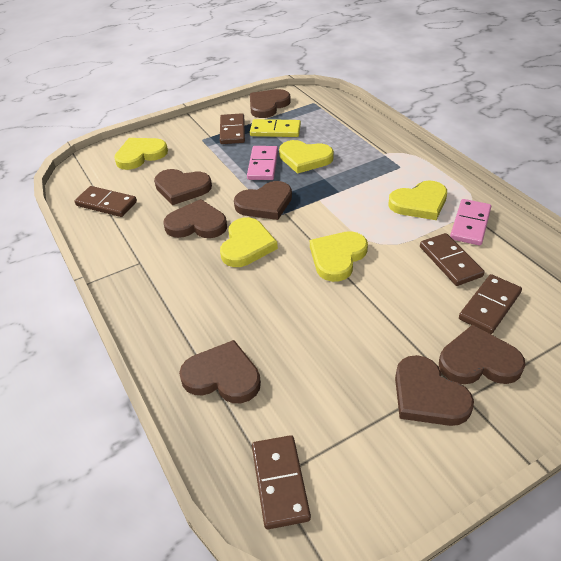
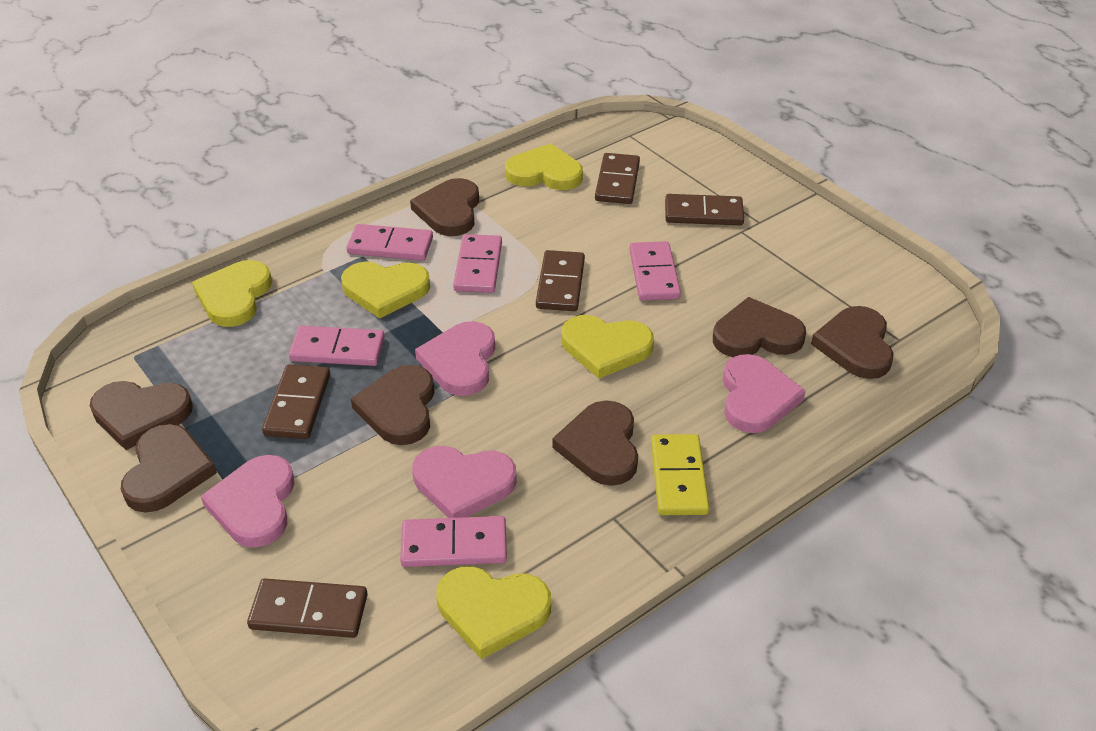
pink domino: 2 -> 5
pink heart: 0 -> 4

